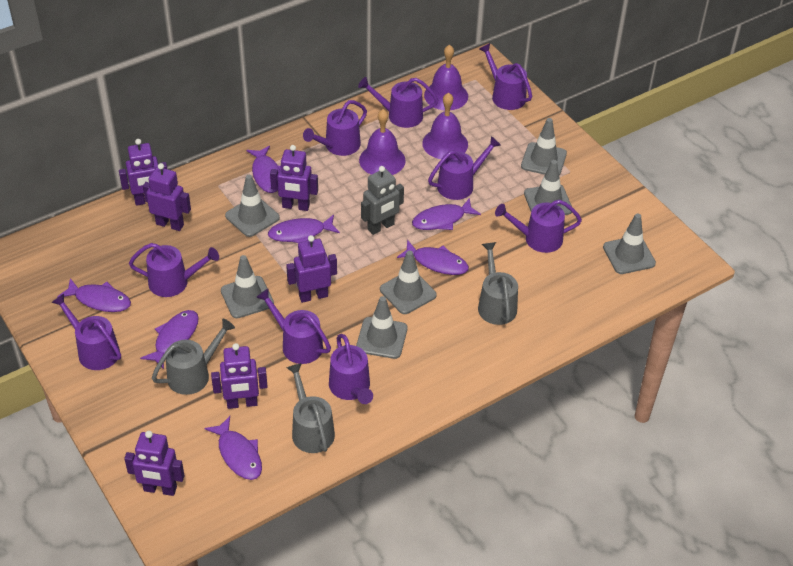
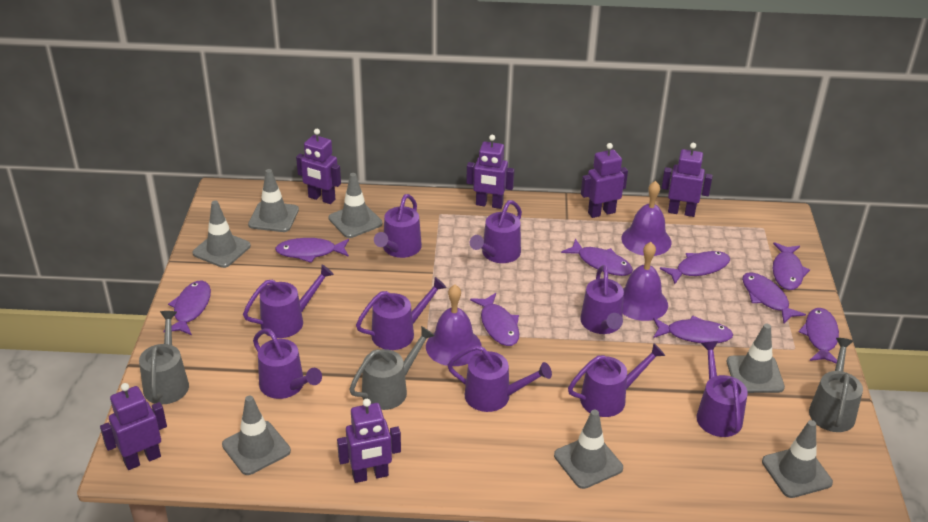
grey robot: 1 -> 0
purple fish: 7 -> 9

